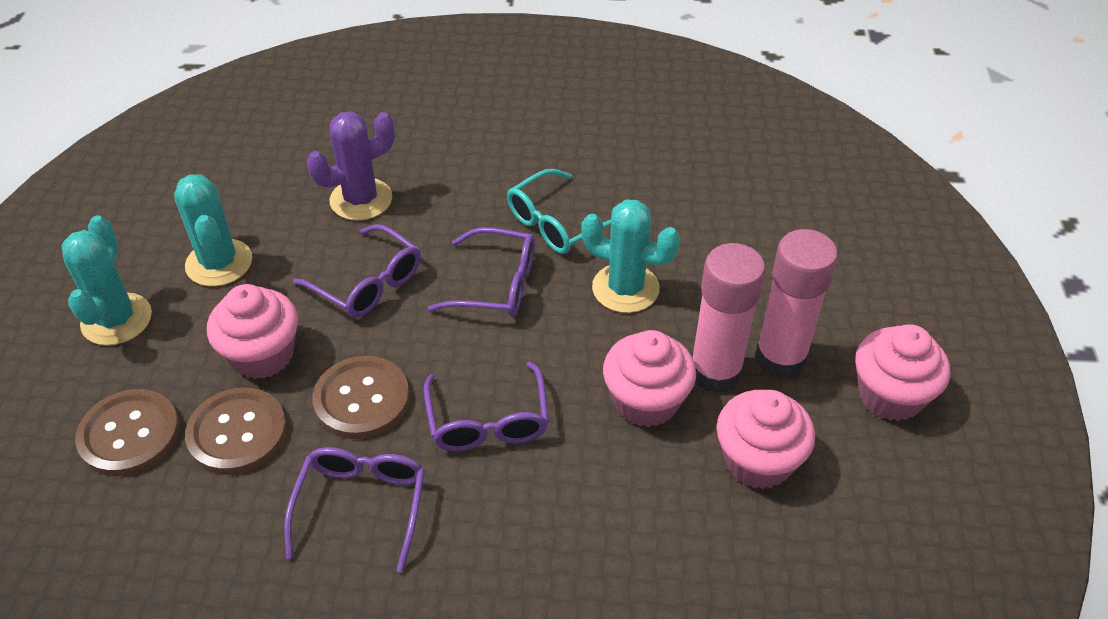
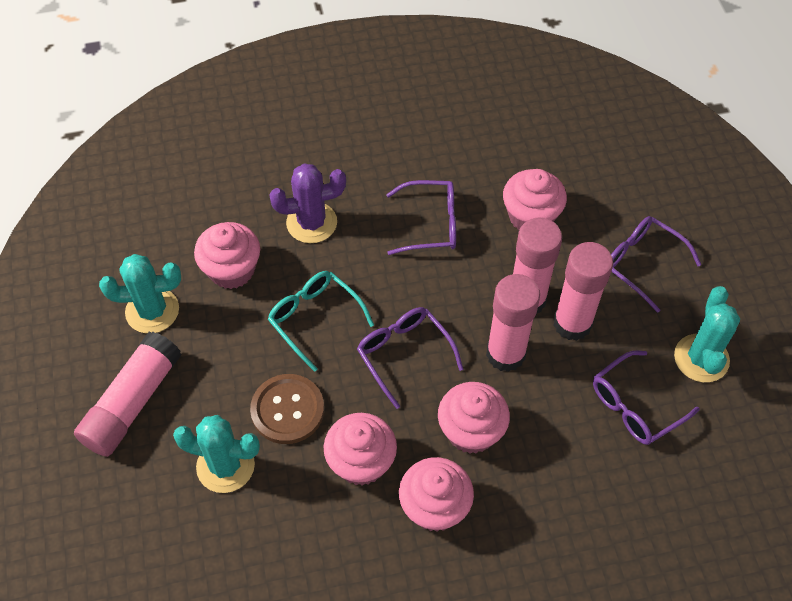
brown button: 3 -> 1
pink cupcake: 4 -> 5
pink glue stick: 2 -> 4

